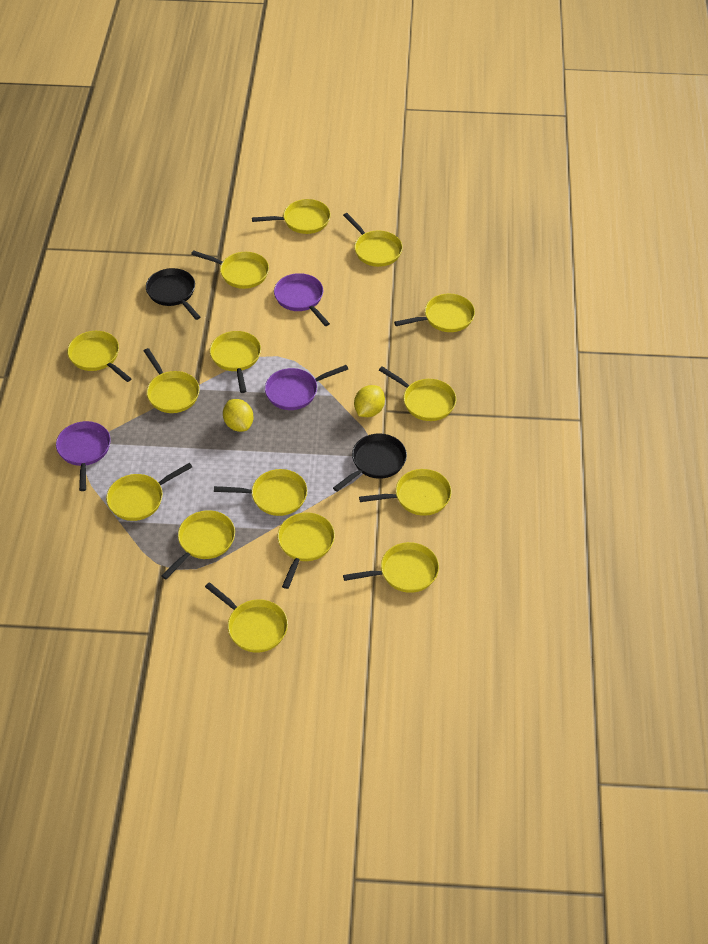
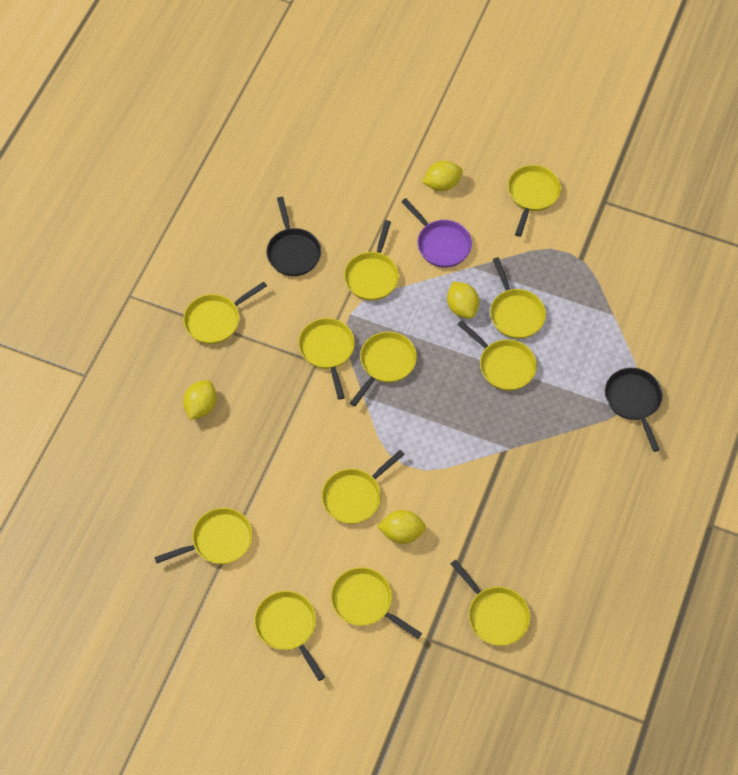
purple pan: 3 -> 1
yellow lemon: 2 -> 4
yellow pan: 15 -> 12

